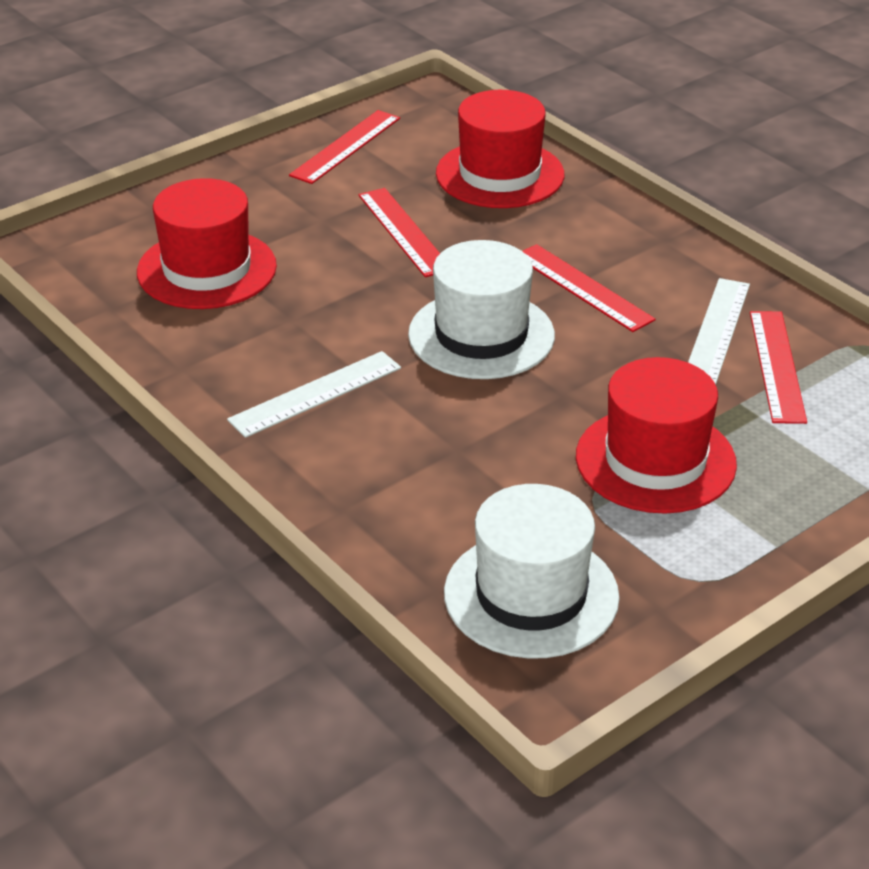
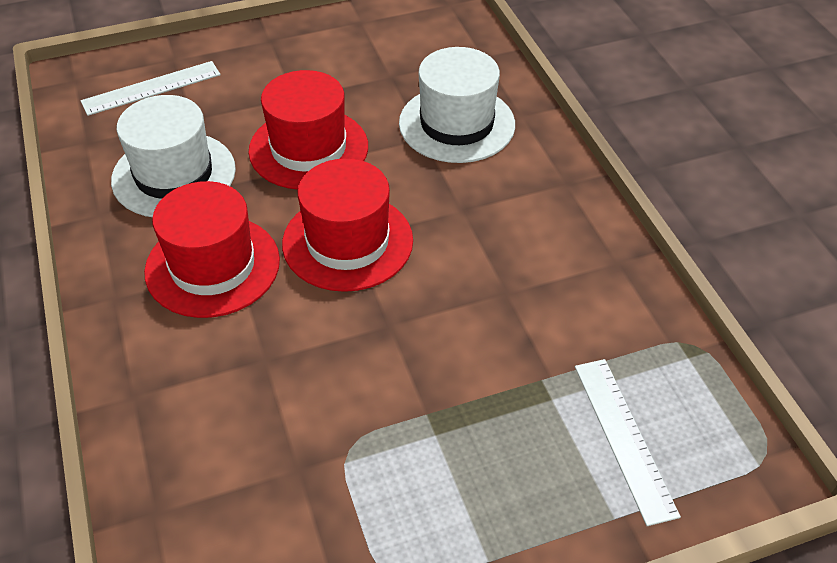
red ruler: 4 -> 0

